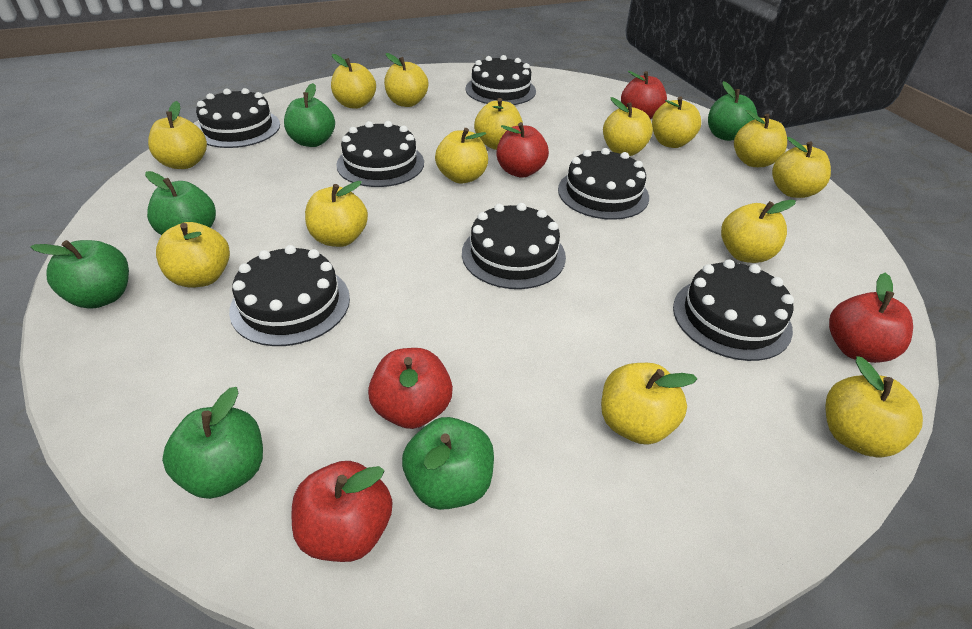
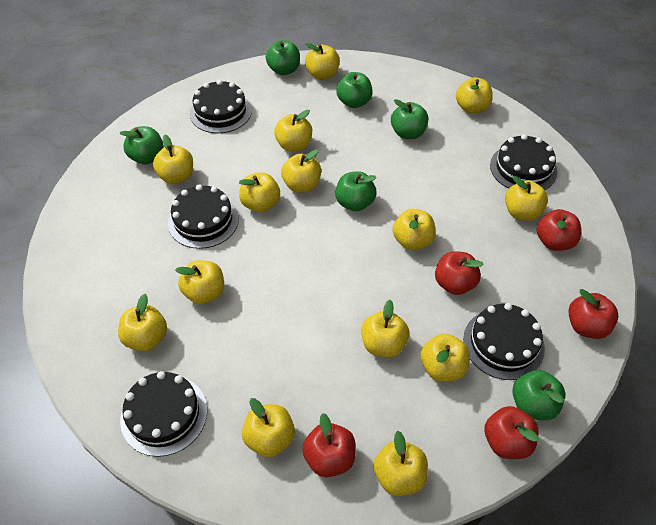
black cake: 7 -> 5

